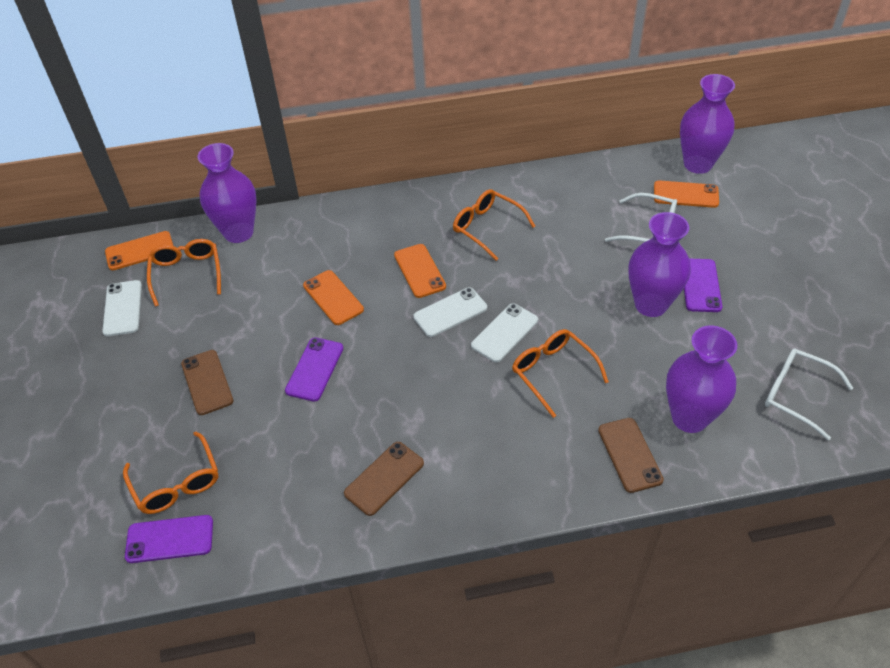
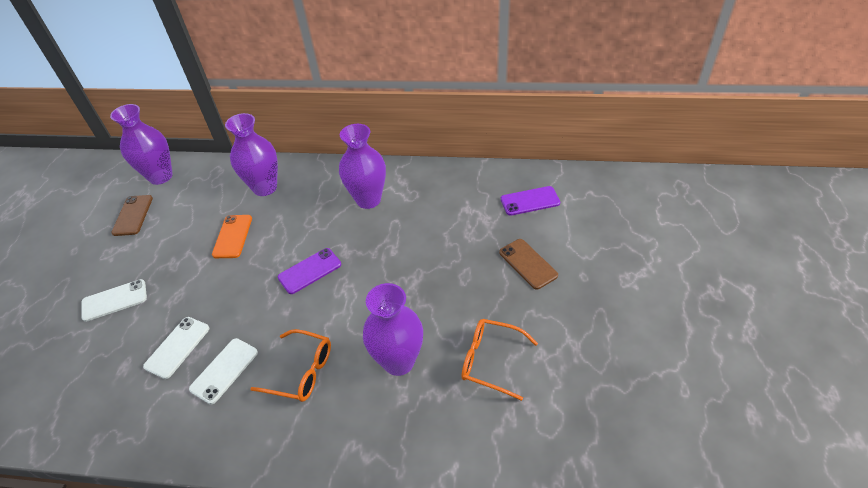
brown phone: 3 -> 2
orange glasses: 4 -> 2
orange phone: 4 -> 1
purple phone: 3 -> 2
white glasses: 2 -> 0

